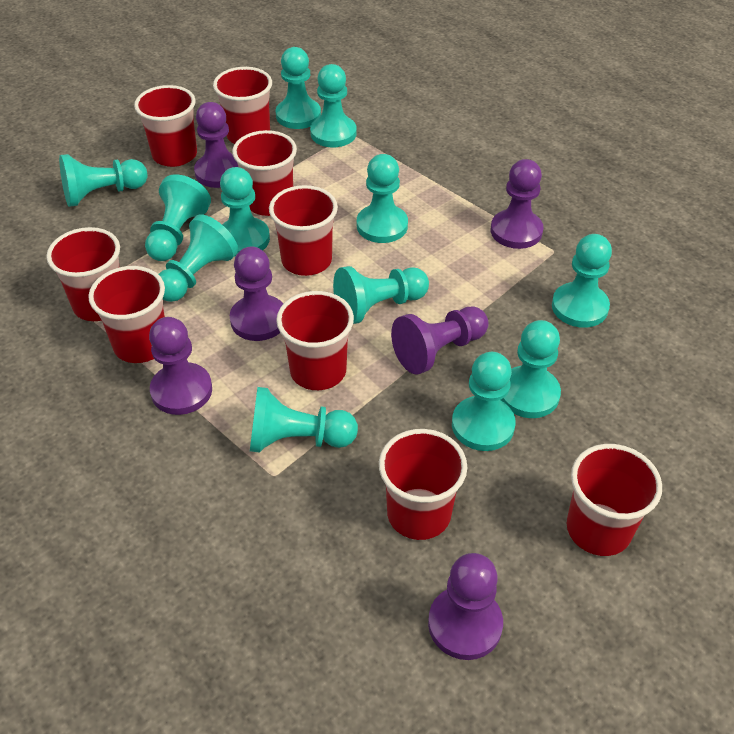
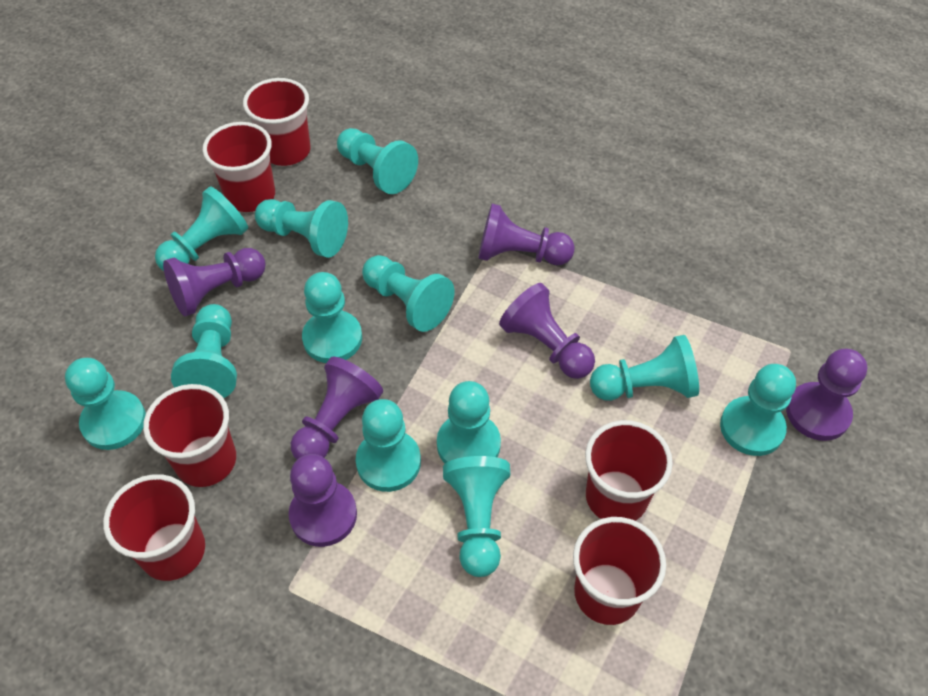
red cup: 9 -> 6

